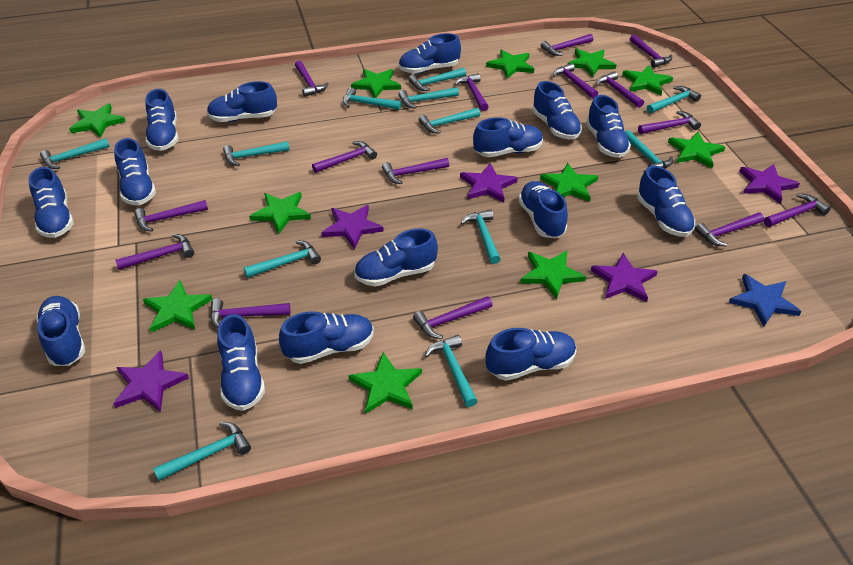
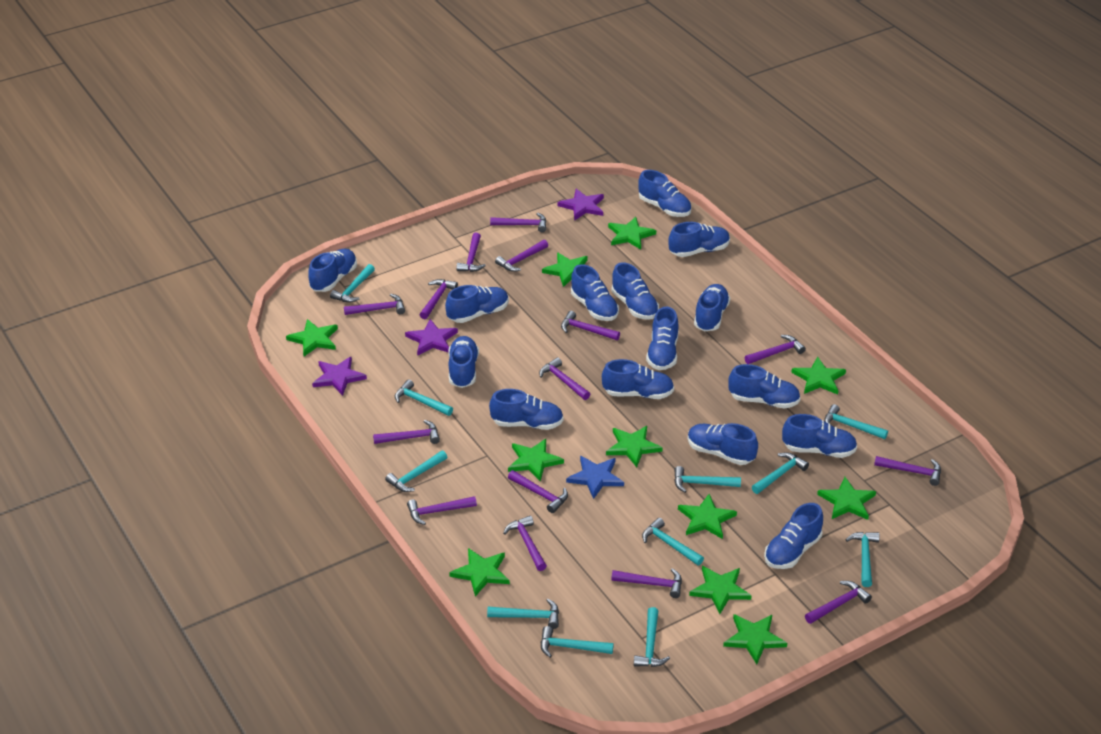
purple star: 5 -> 3
turquoise hammer: 12 -> 11

